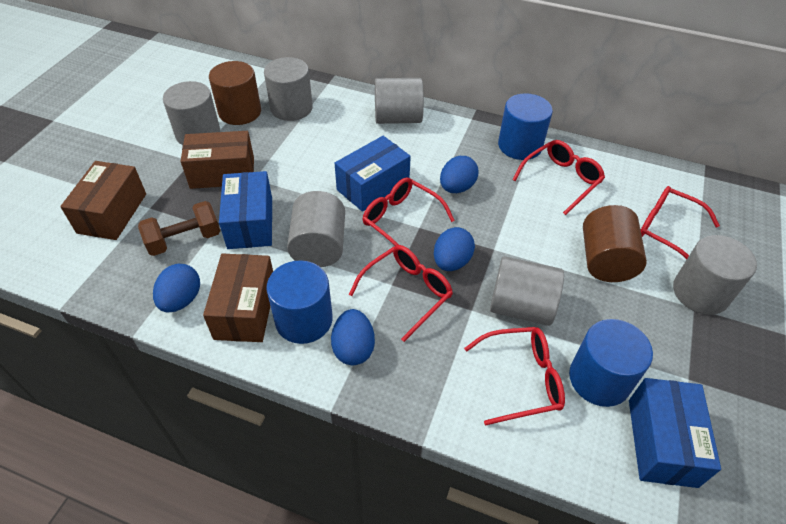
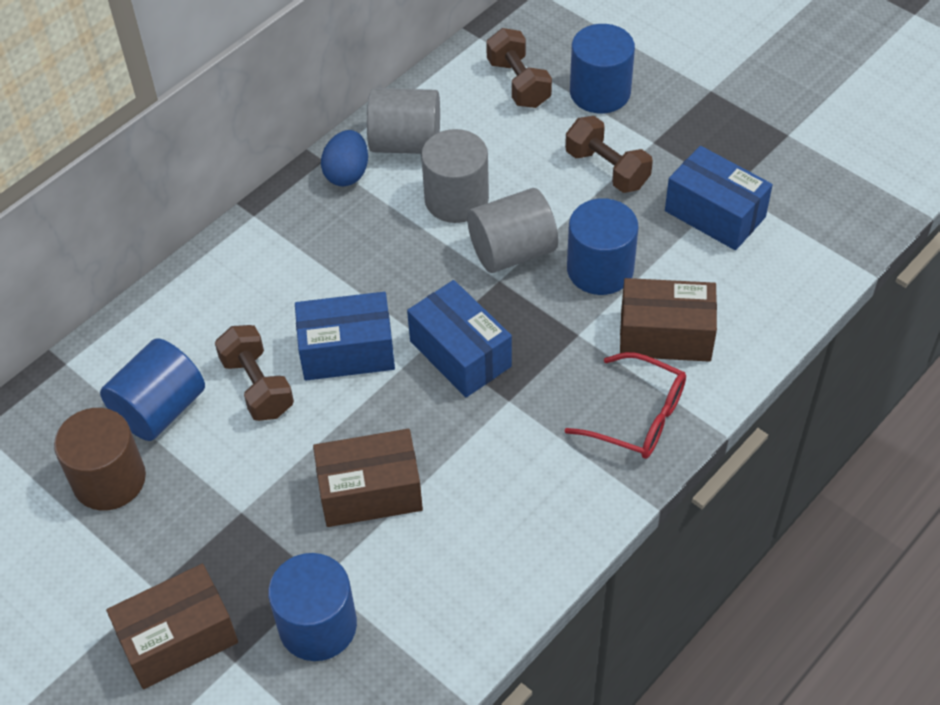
blue cylinder: 3 -> 4
blue egg: 4 -> 1
brown cylinder: 2 -> 1
brown dumbbell: 1 -> 3
grey cylinder: 6 -> 3
red glasses: 5 -> 1

